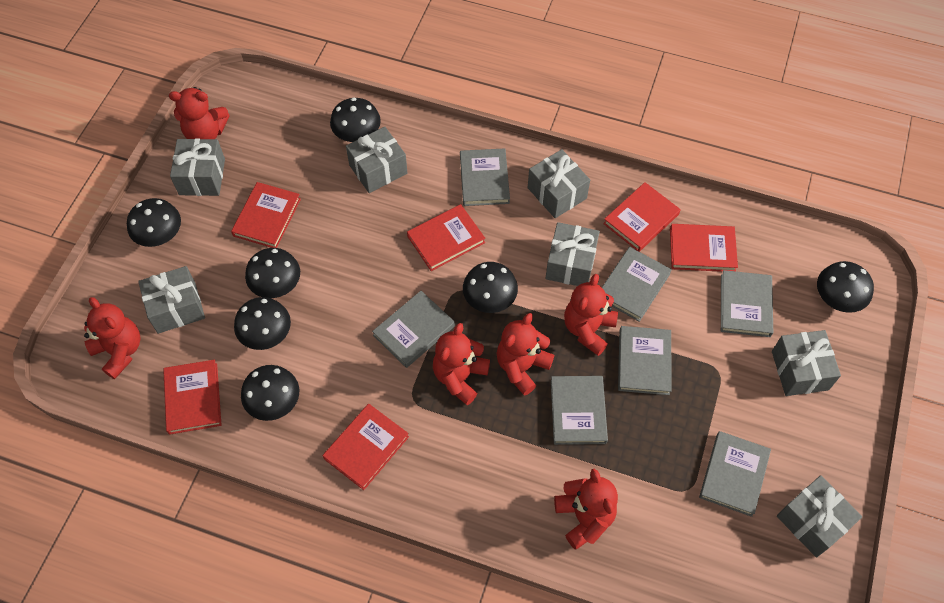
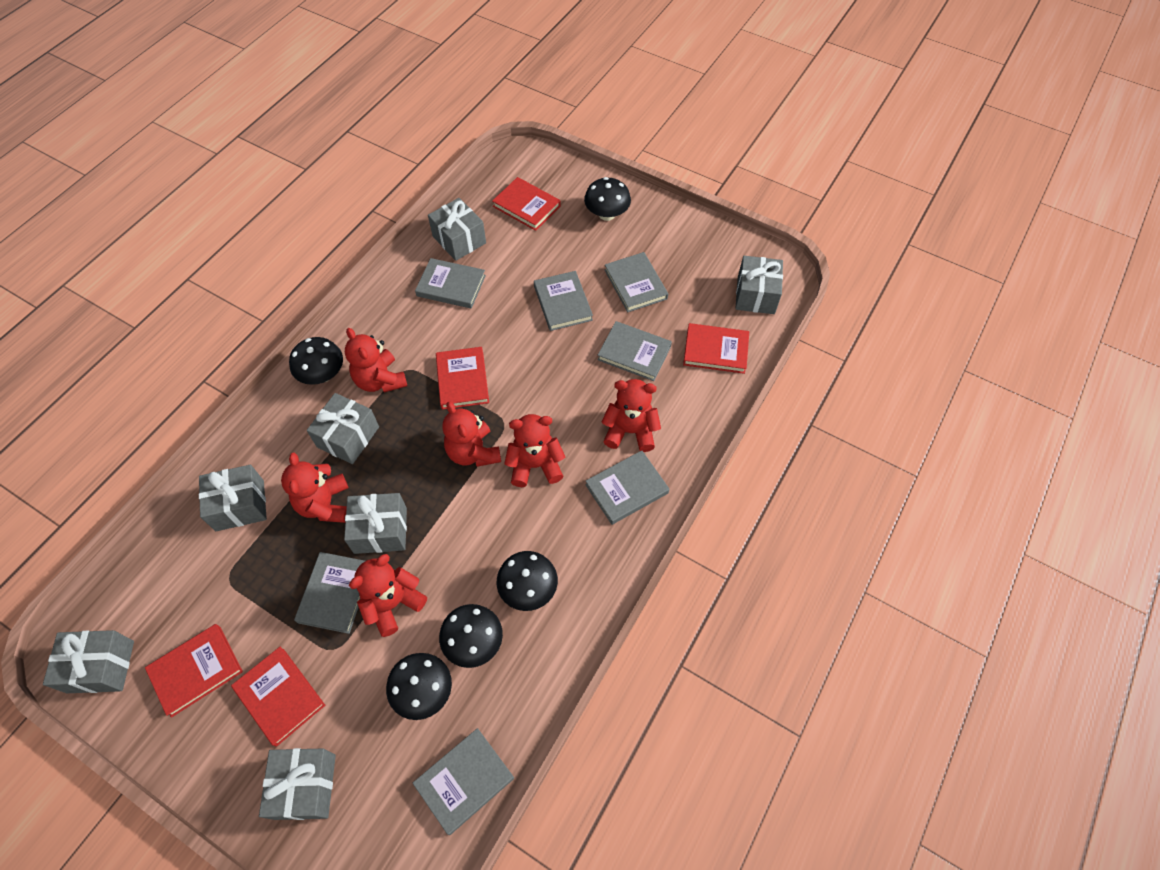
black mushroom: 7 -> 5
red book: 6 -> 5

